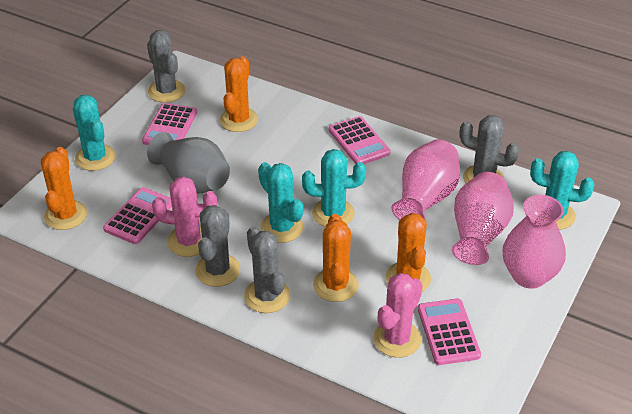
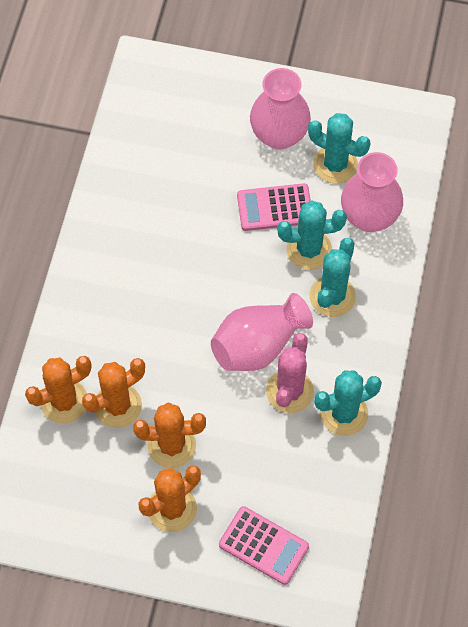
grey cactus: 4 -> 0
grey vase: 1 -> 0
pink cactus: 2 -> 1
pink calculator: 4 -> 2

